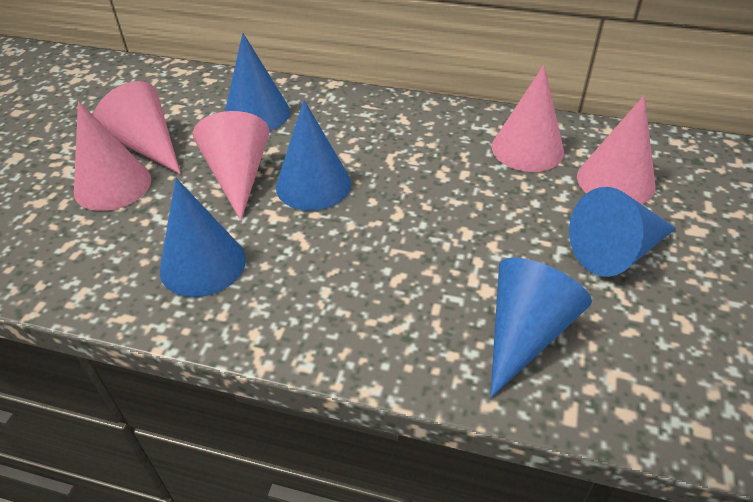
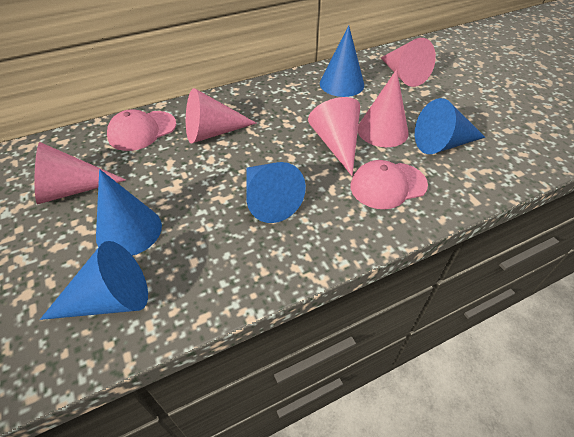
pink cap: 0 -> 2

